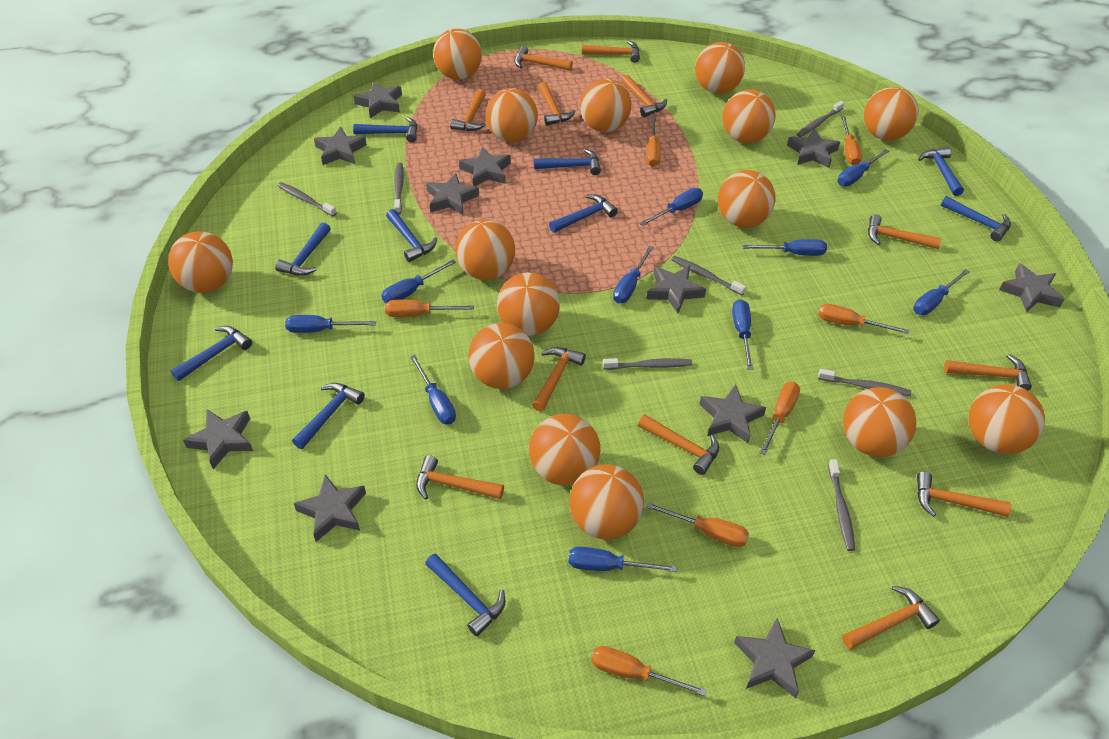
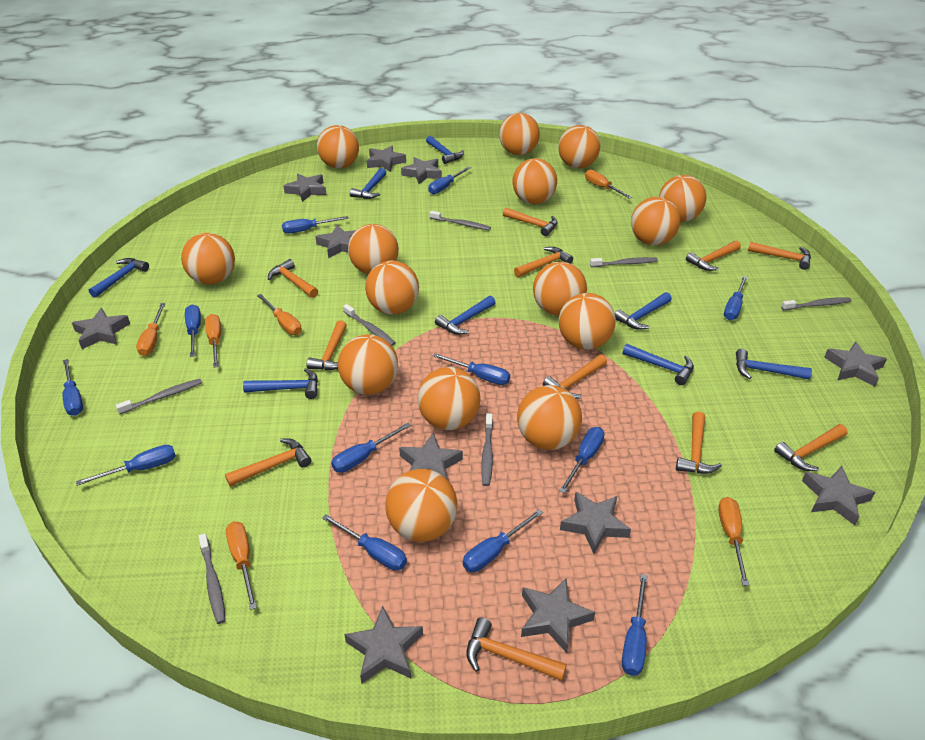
blue hammer: 10 -> 8
blue screwdriver: 10 -> 12
orange hammer: 12 -> 11
orange screwdriver: 7 -> 6

